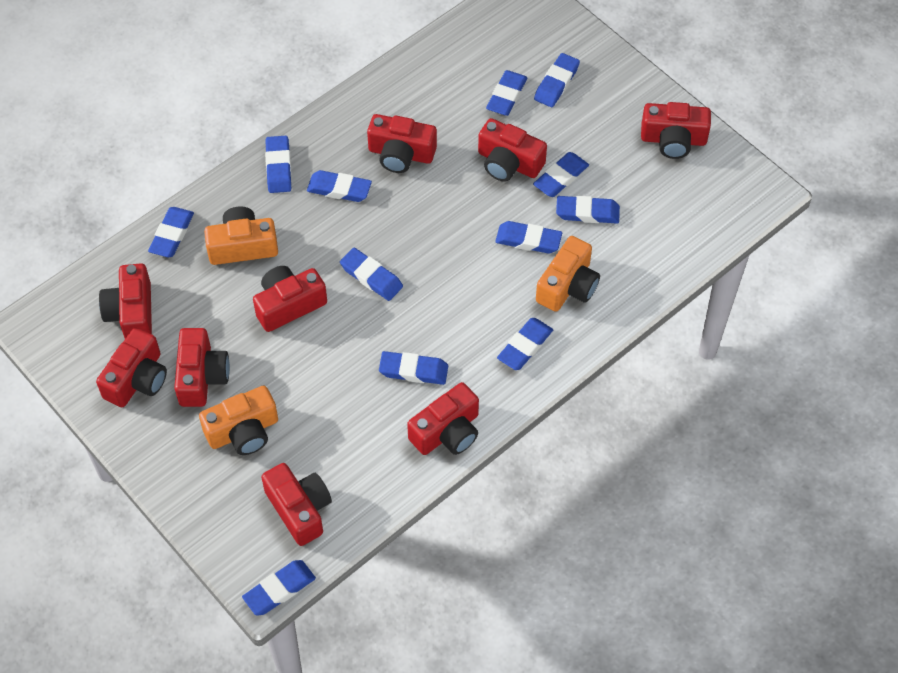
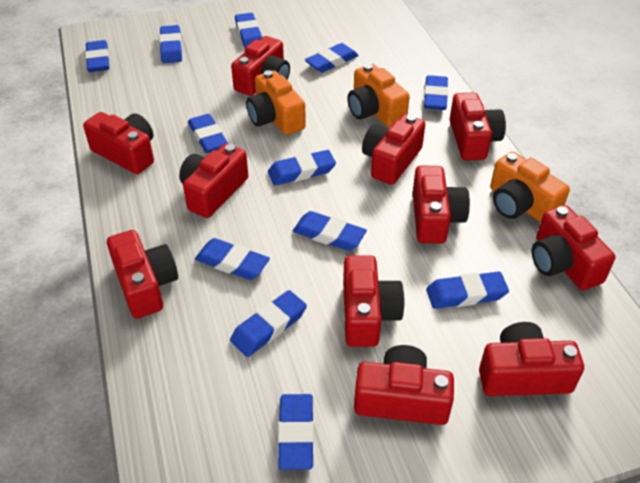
red camera: 9 -> 11

